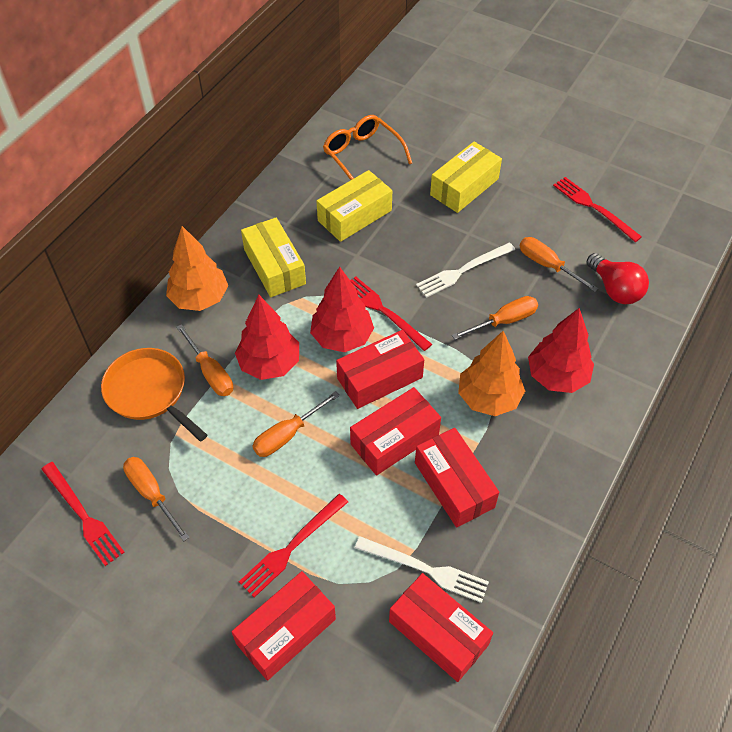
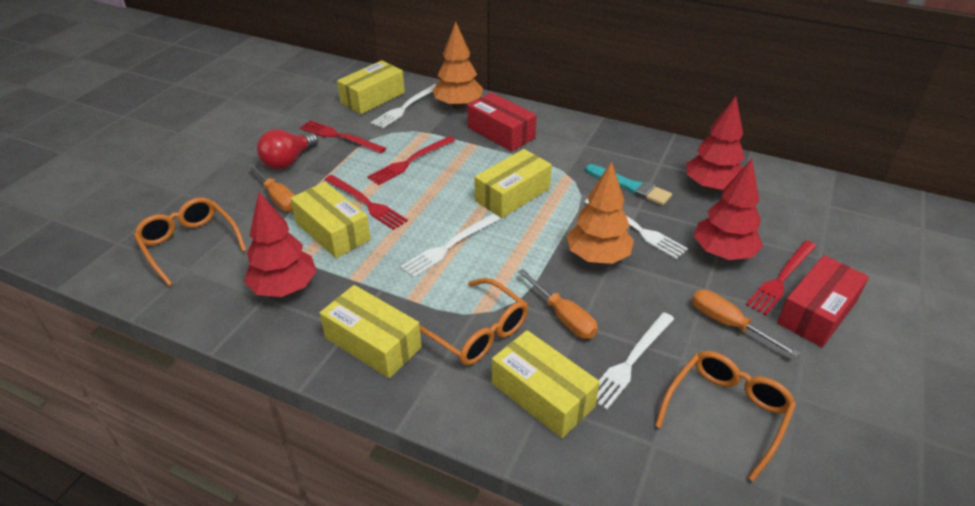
orange glasses: 1 -> 3
orange pan: 1 -> 0
orange screwdriver: 5 -> 3
red box: 5 -> 2
turquoise brush: 0 -> 1
white fork: 2 -> 4
yellow box: 3 -> 5

